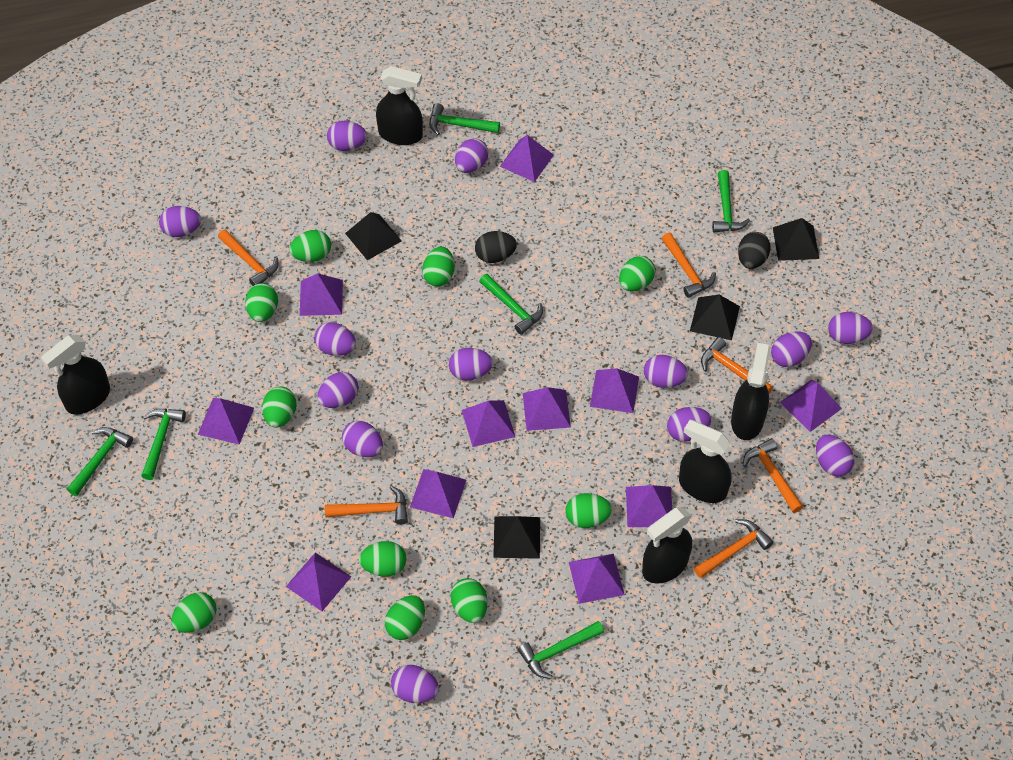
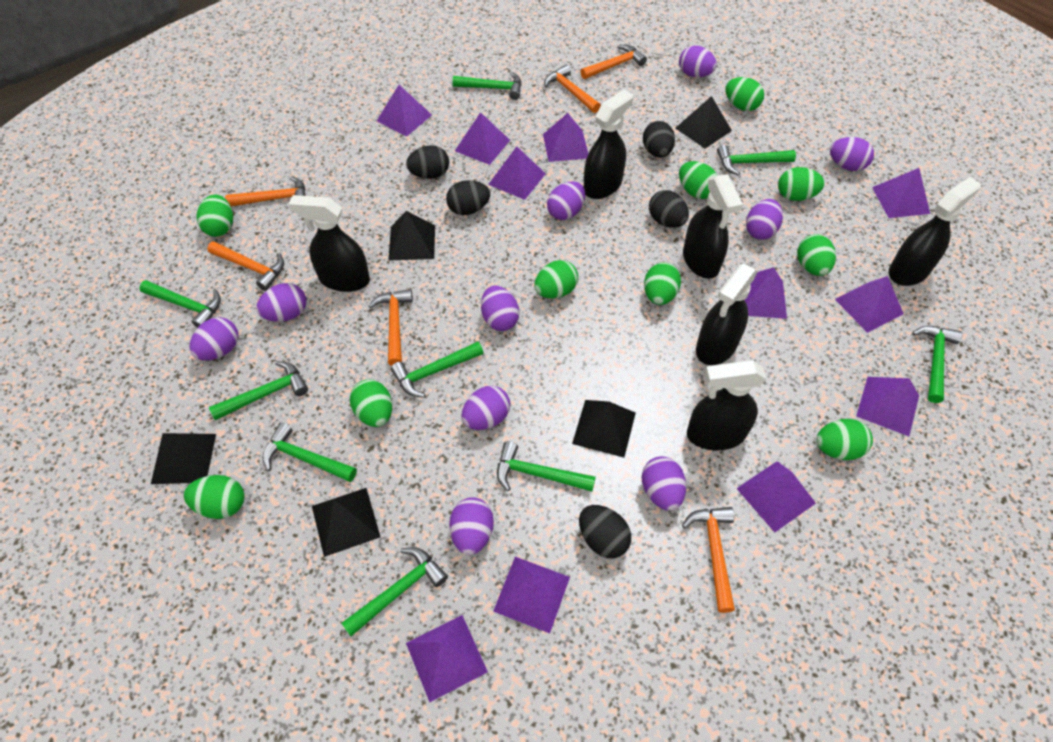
black egg: 2 -> 5
black pyramid: 4 -> 5
black spray bottle: 5 -> 6
green hammer: 6 -> 9
purple egg: 13 -> 10

